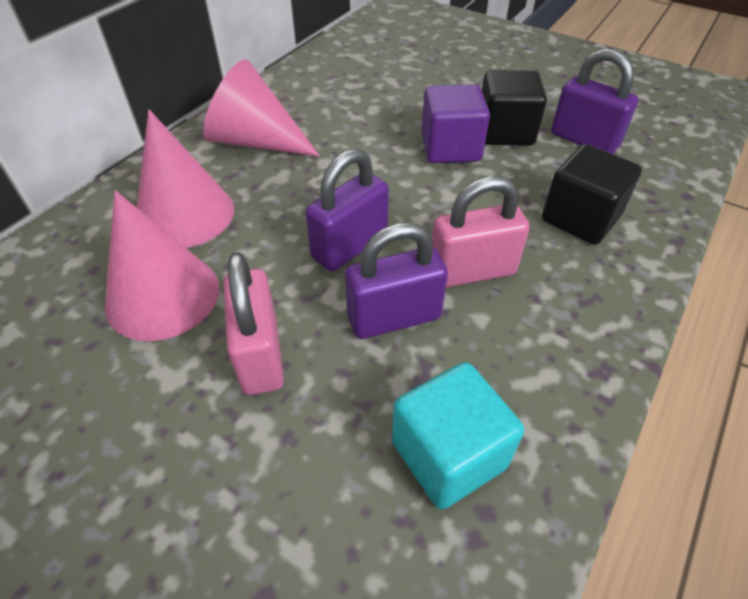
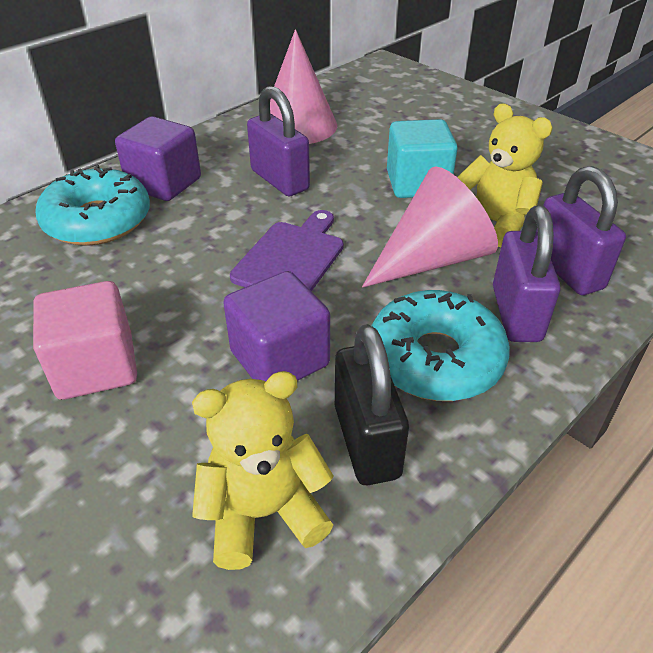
black cube: 2 -> 0
black padlock: 0 -> 1
pink cone: 3 -> 2
pink cube: 0 -> 1
pink padlock: 2 -> 0
purple cube: 1 -> 2
purple cutting board: 0 -> 1
turquoise donut: 0 -> 2
yellow teddy bear: 0 -> 2

